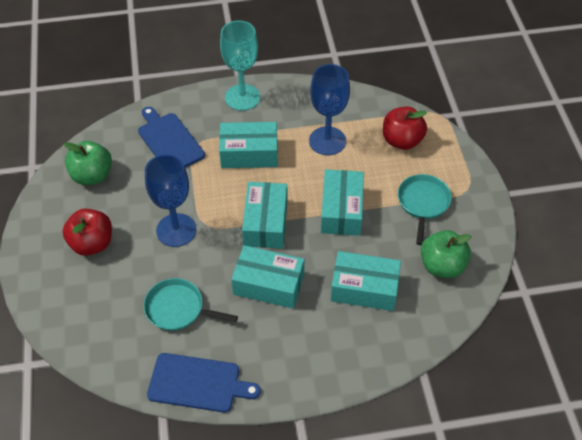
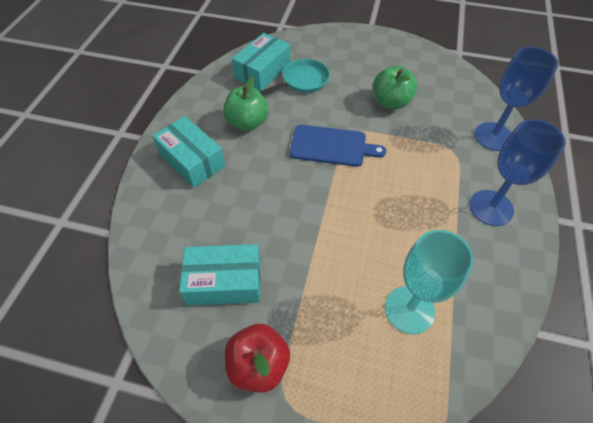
blue cutting board: 2 -> 1
red apple: 2 -> 1
turquoise box: 5 -> 3
turquoise pan: 2 -> 1

